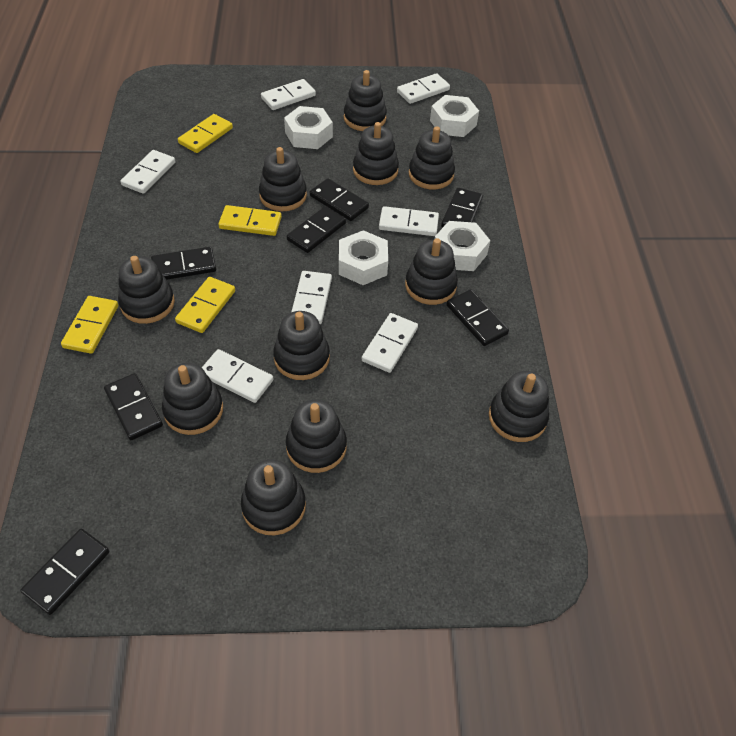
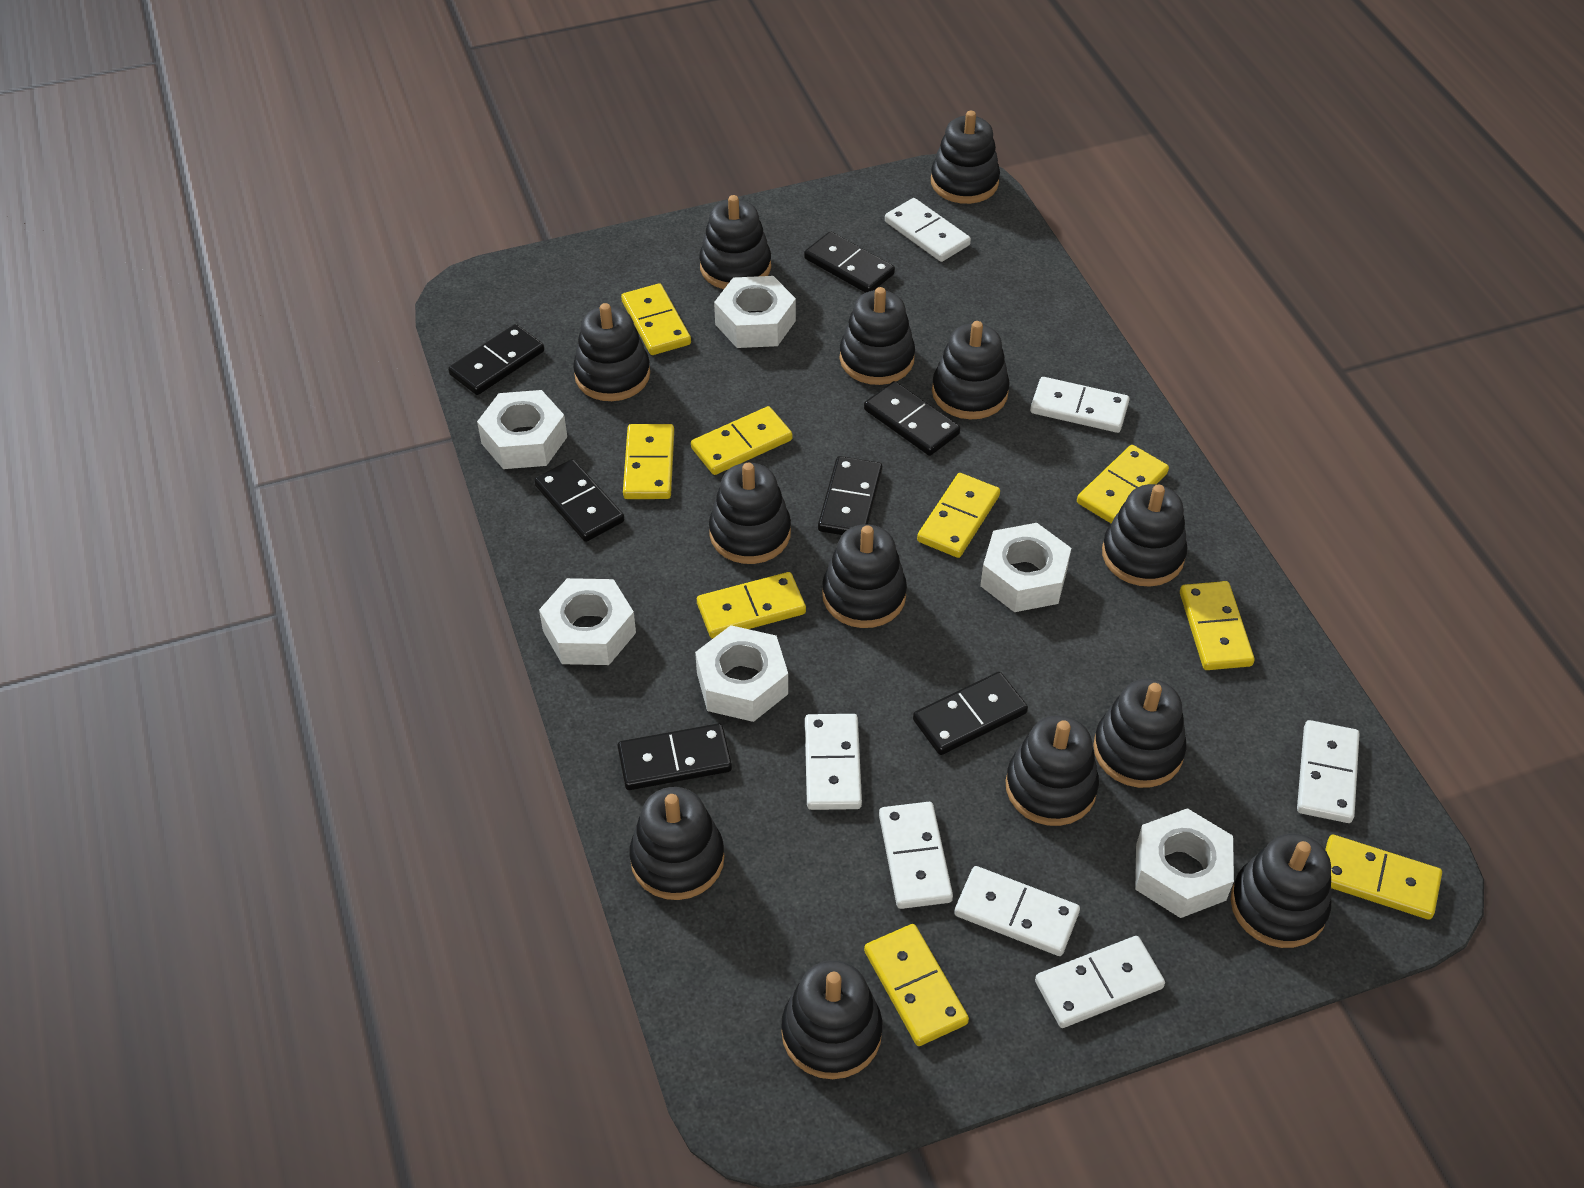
black stacking toy: 11 -> 13
white nut: 4 -> 6
yellow domino: 4 -> 9

